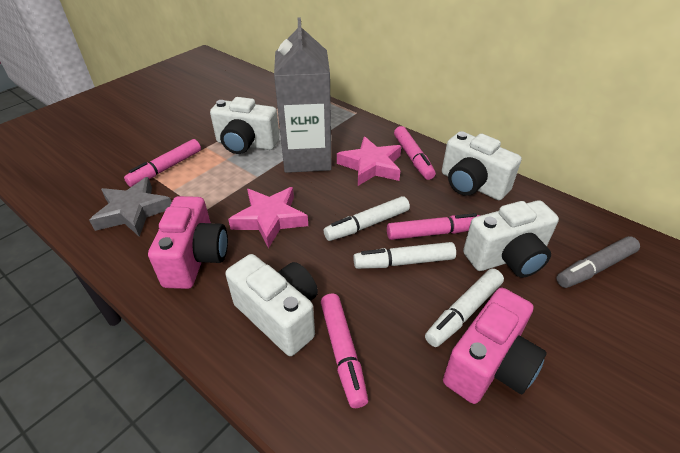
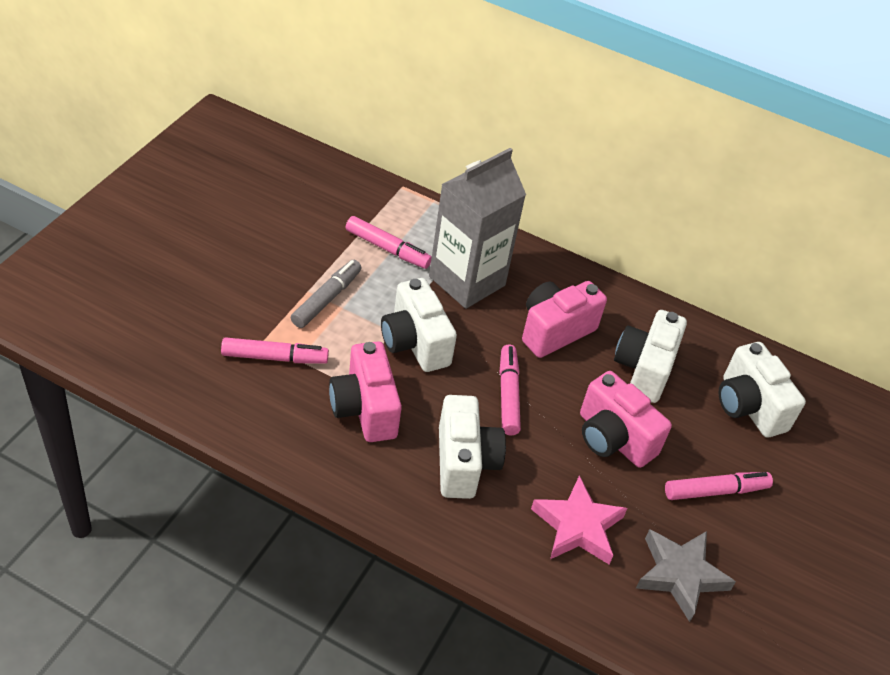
pink camera: 2 -> 3
pink star: 2 -> 1
white marker: 3 -> 0

